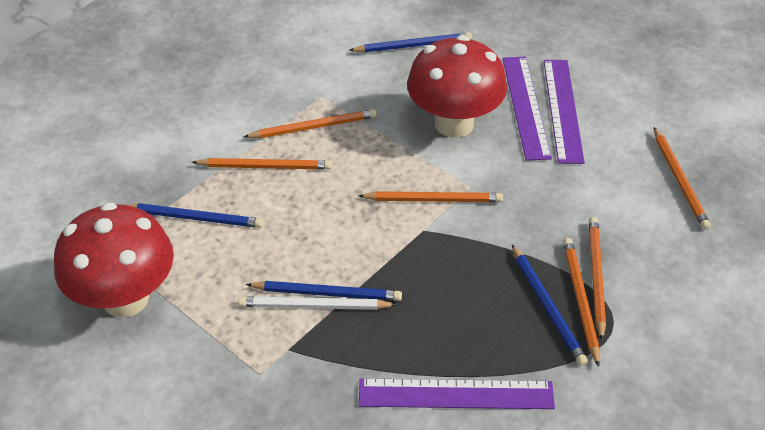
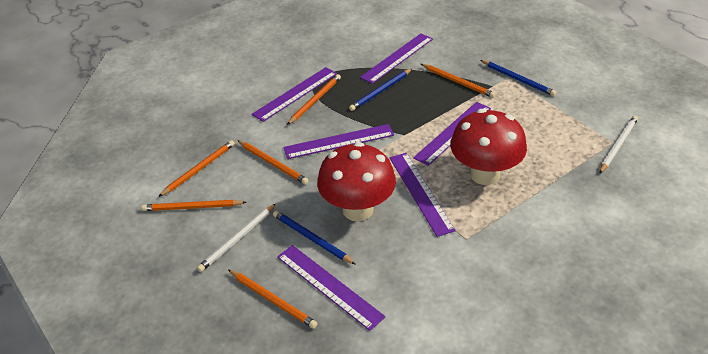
blue pencil: 4 -> 3
purple ruler: 3 -> 6
white pencil: 1 -> 2

